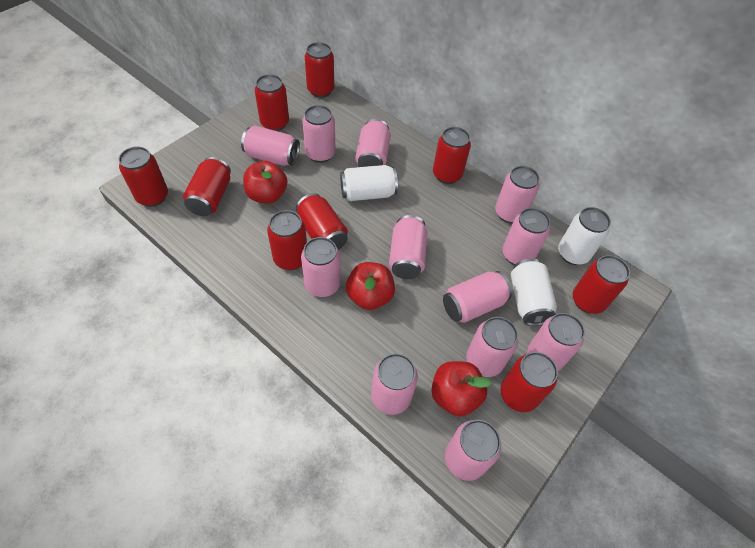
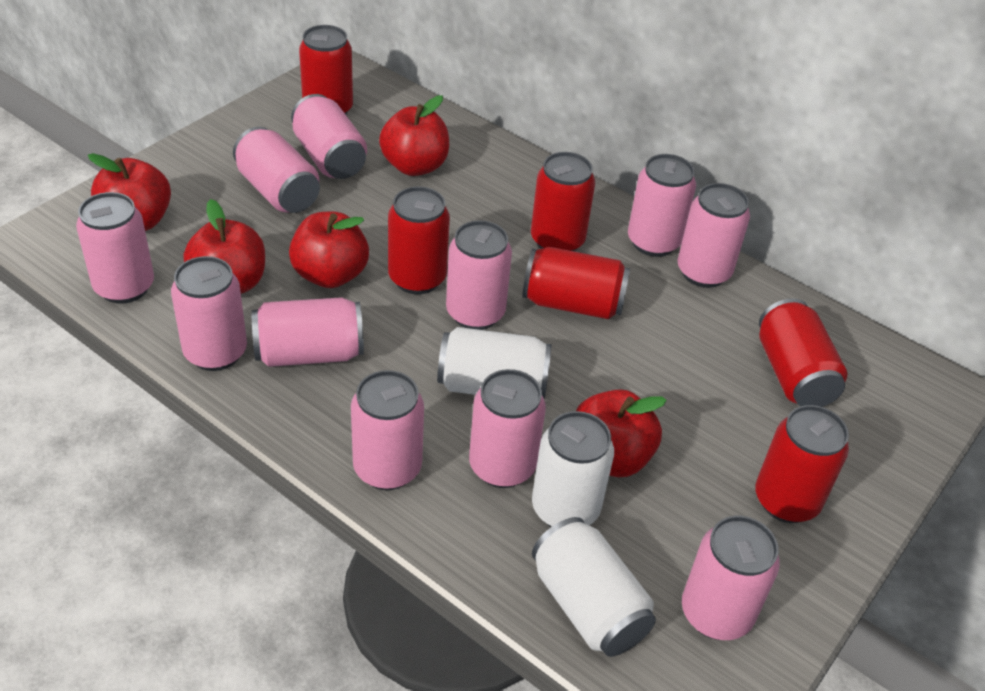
pink can: 12 -> 11
red apple: 3 -> 5
red can: 9 -> 6

